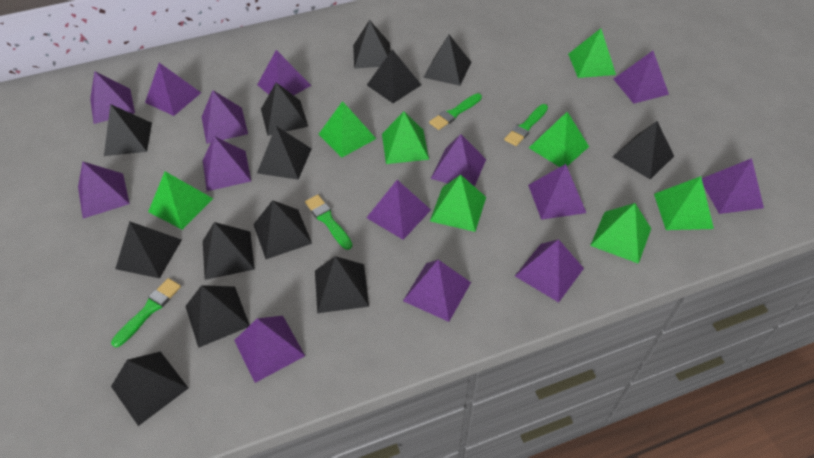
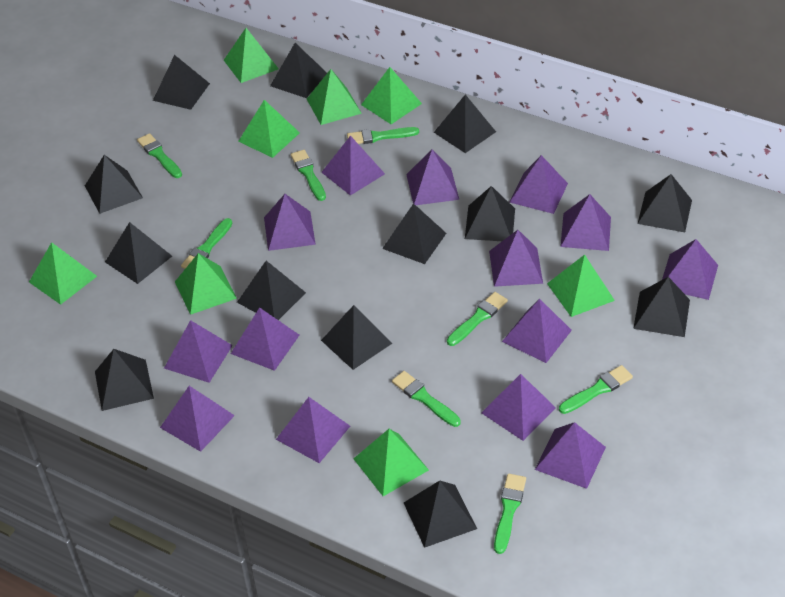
green brush: 4 -> 8

